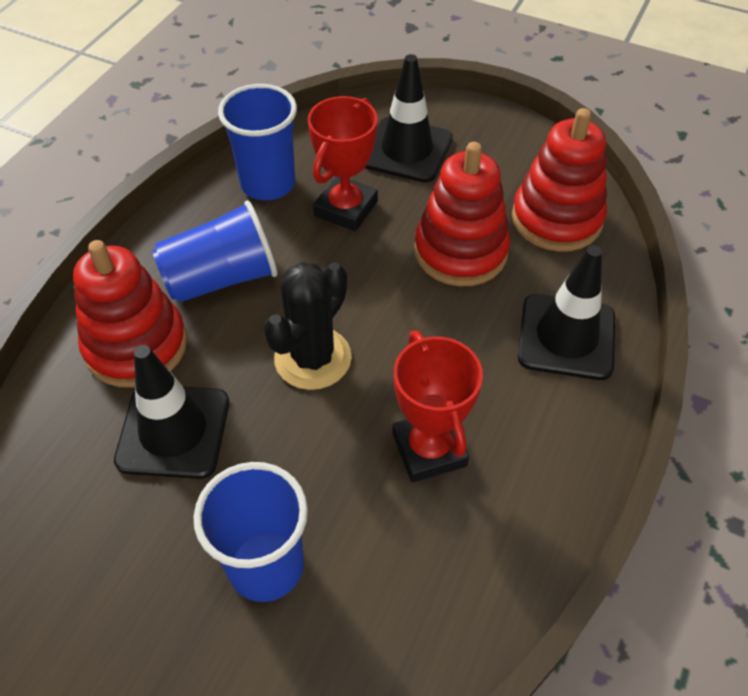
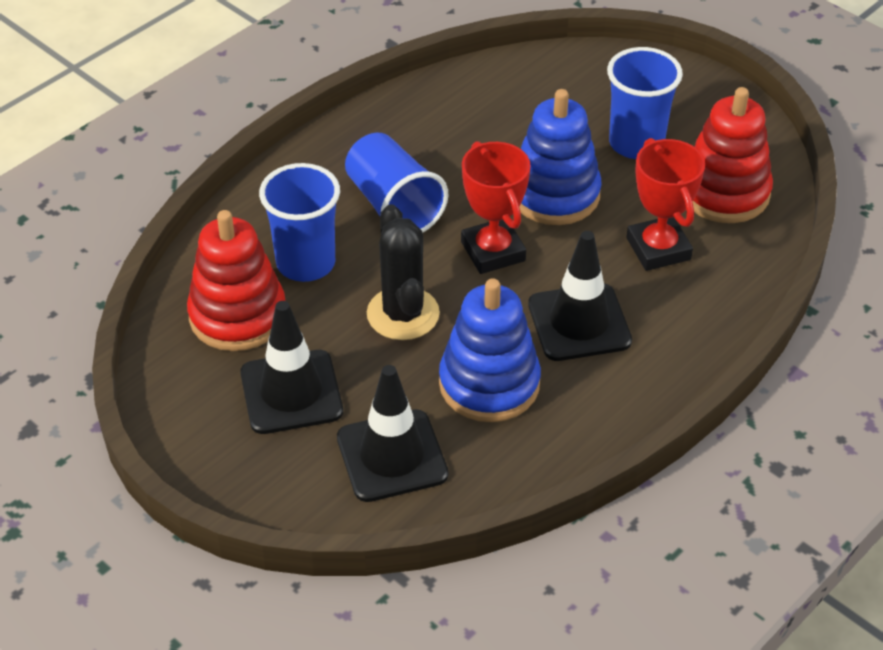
blue stacking toy: 0 -> 2
red stacking toy: 3 -> 2

